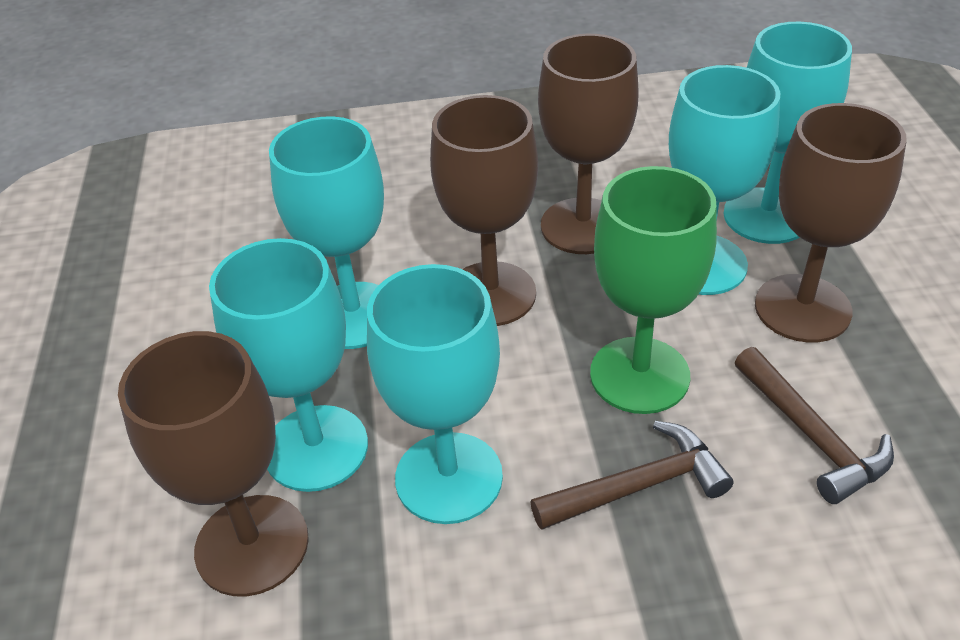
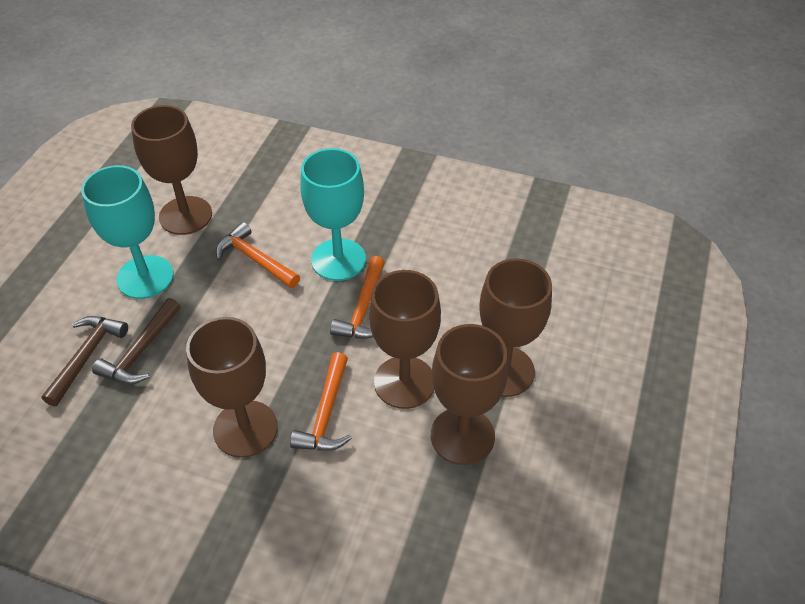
brown goblet: 4 -> 5
green goblet: 1 -> 0
orange hammer: 0 -> 3
turquoise goblet: 5 -> 2

